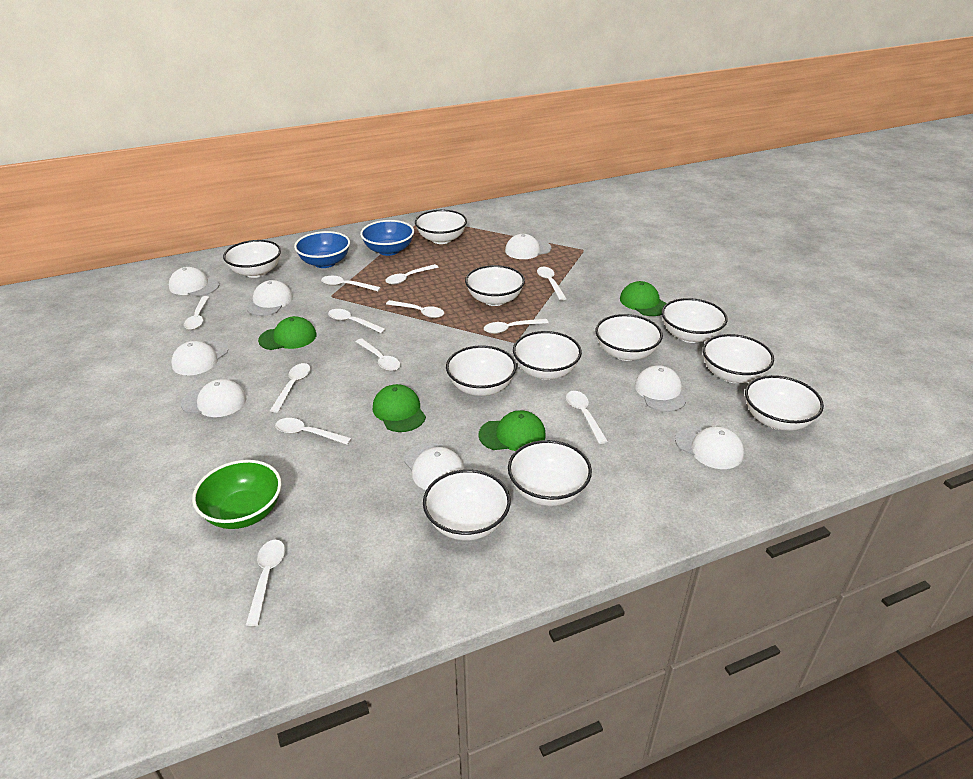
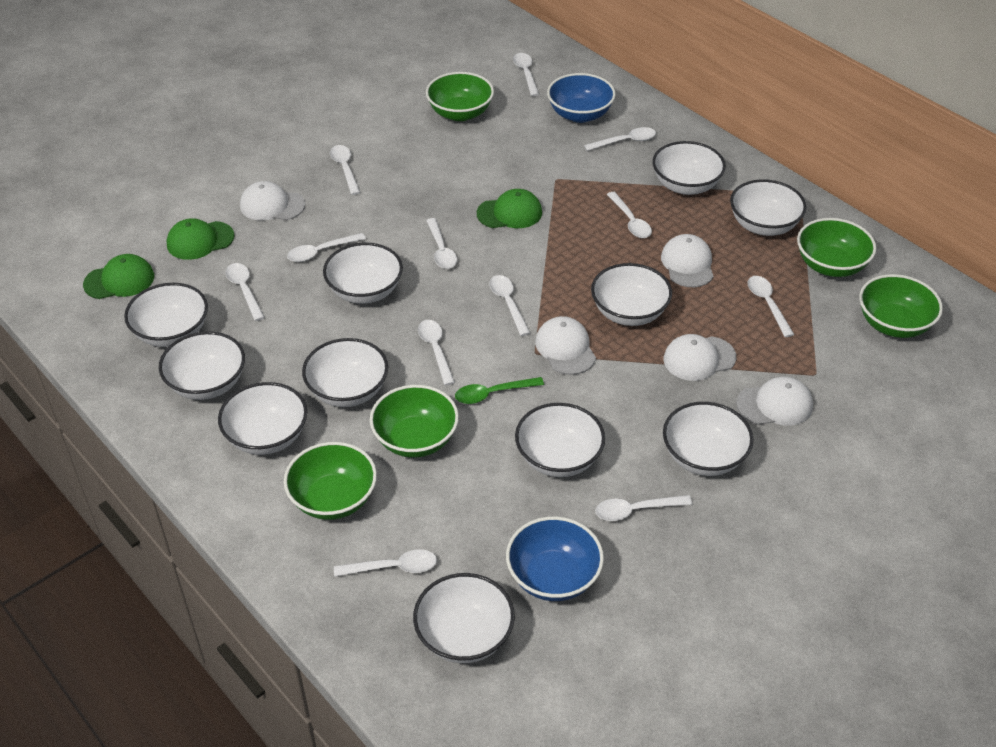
green bowl: 1 -> 5
green cap: 4 -> 3
green spoon: 0 -> 1
white cap: 8 -> 5

